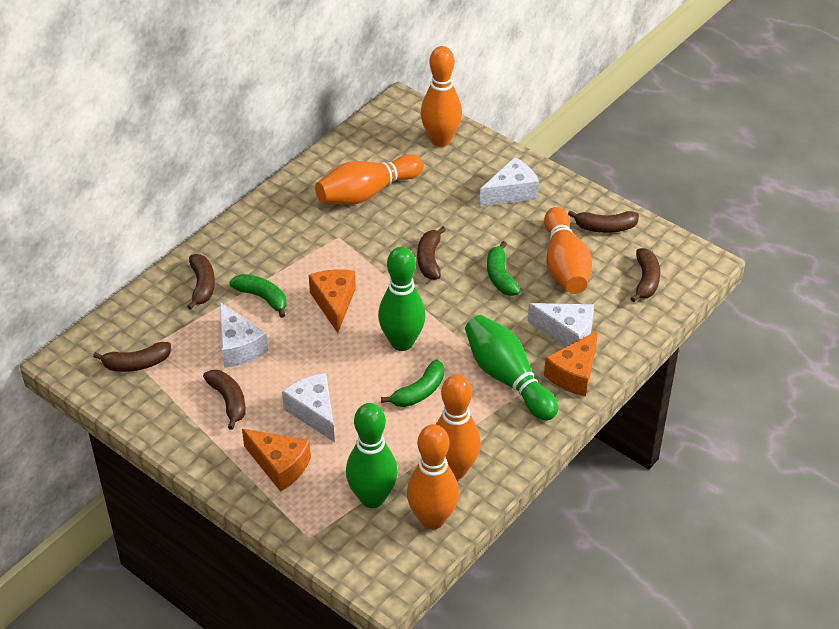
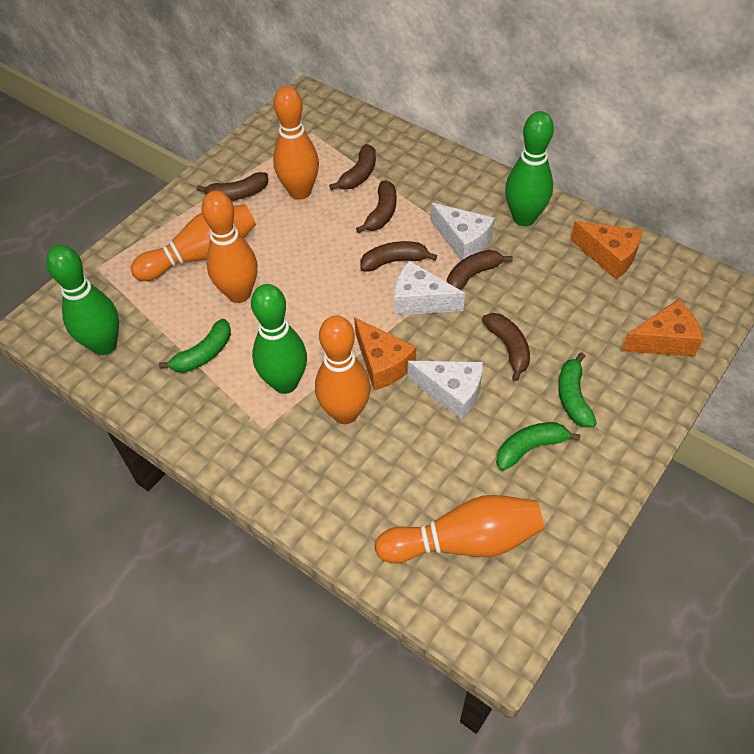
white cheese: 4 -> 3

